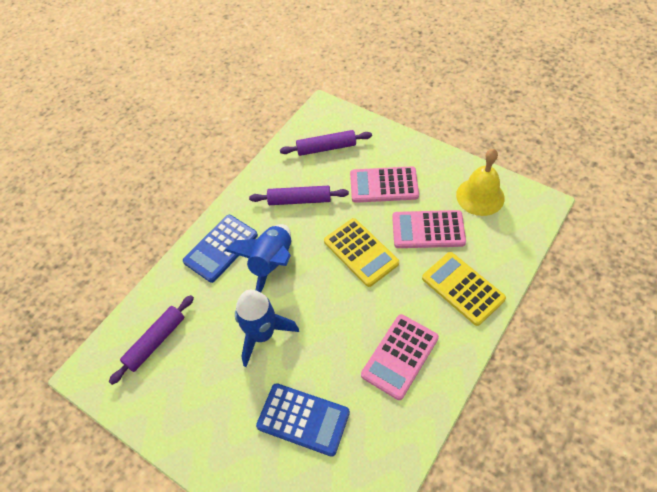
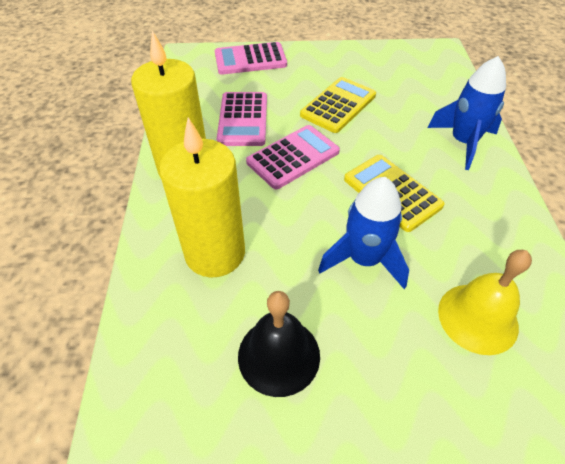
black bell: 0 -> 1
blue calculator: 2 -> 0
purple rolling pin: 3 -> 0
yellow candle: 0 -> 2

